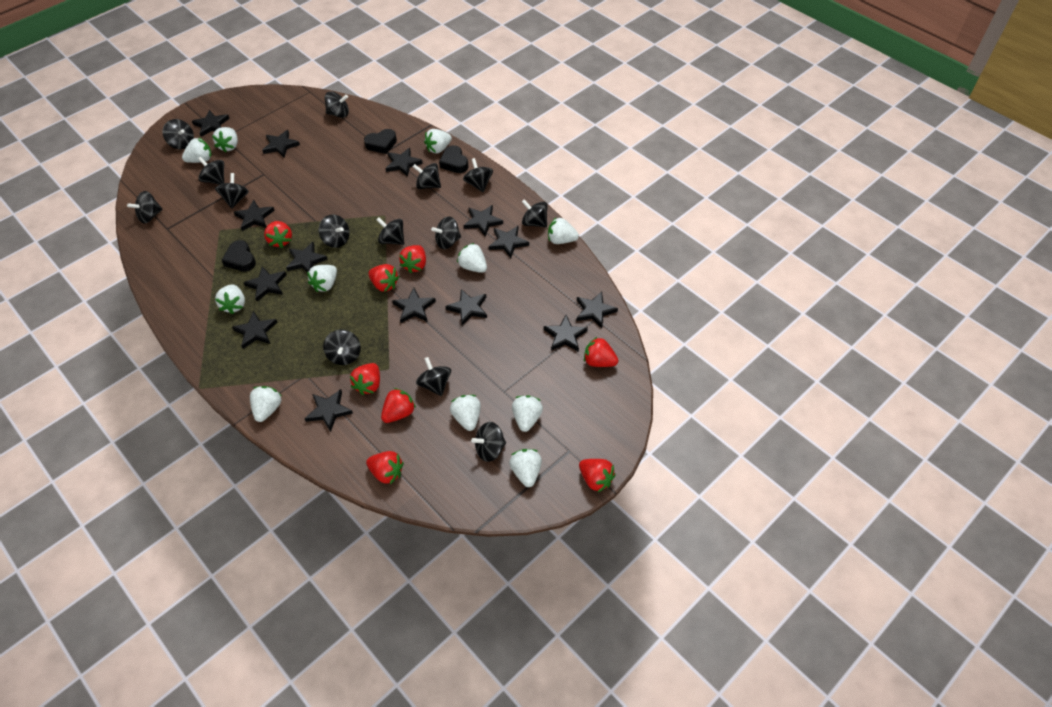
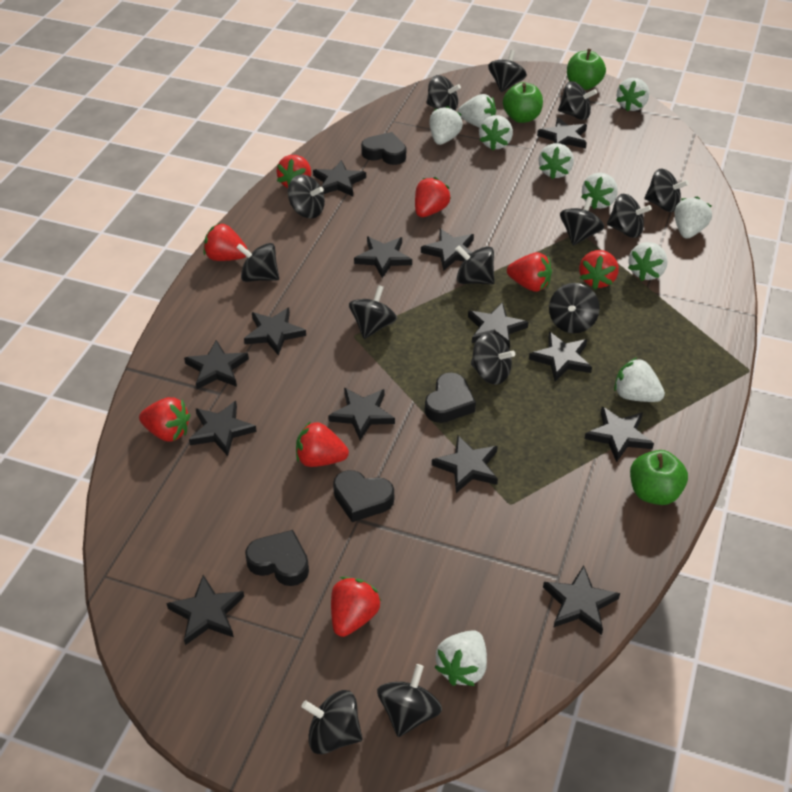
black heart: 3 -> 4
green apple: 0 -> 3
white strawberry: 11 -> 10

